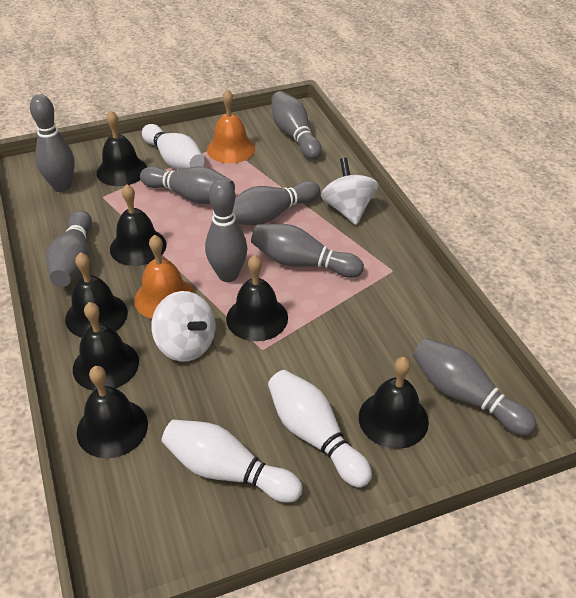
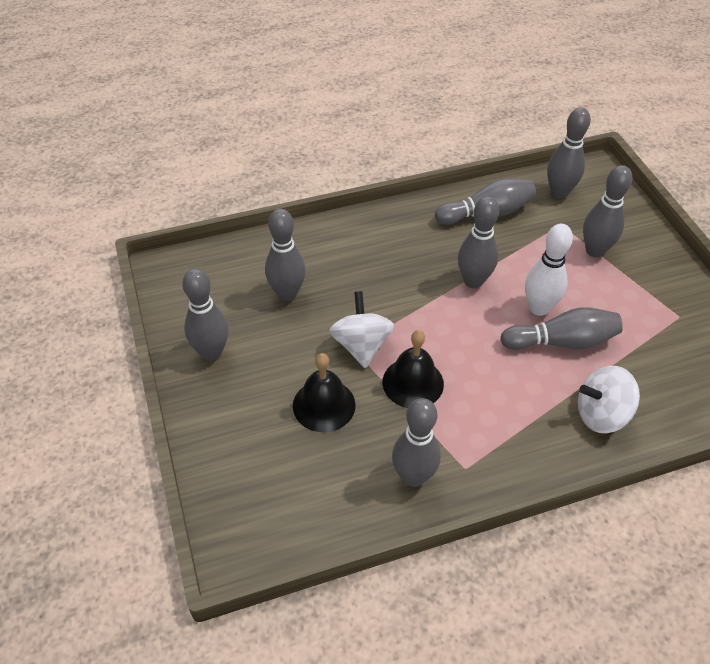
black bell: 7 -> 2
orange bell: 2 -> 0
white bowling pin: 3 -> 1

